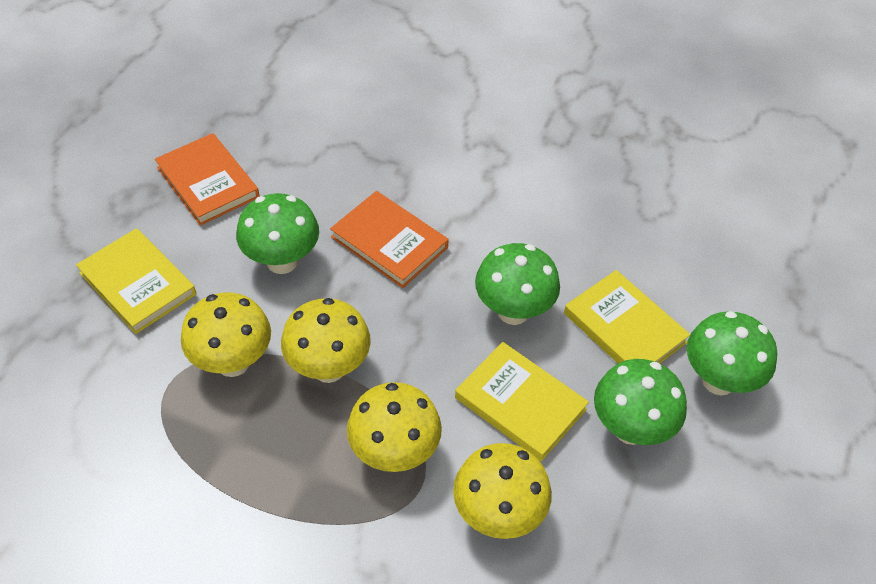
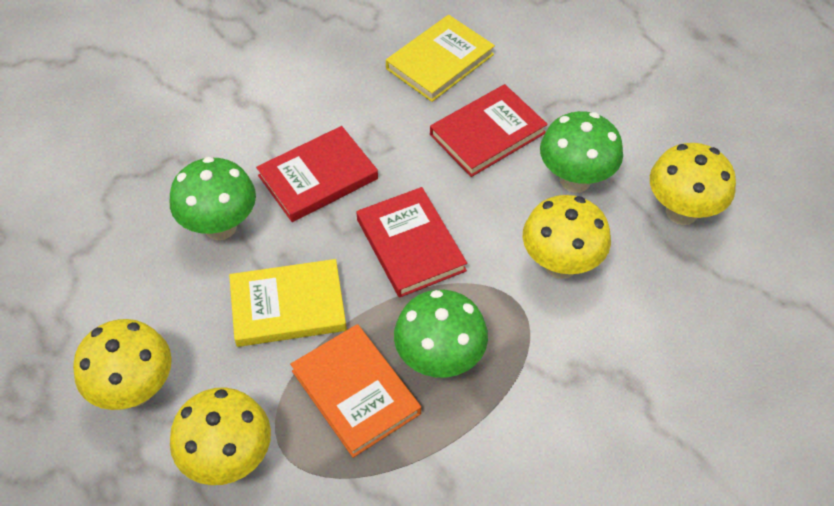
green mushroom: 4 -> 3
orange book: 2 -> 1
red book: 0 -> 3
yellow book: 3 -> 2

